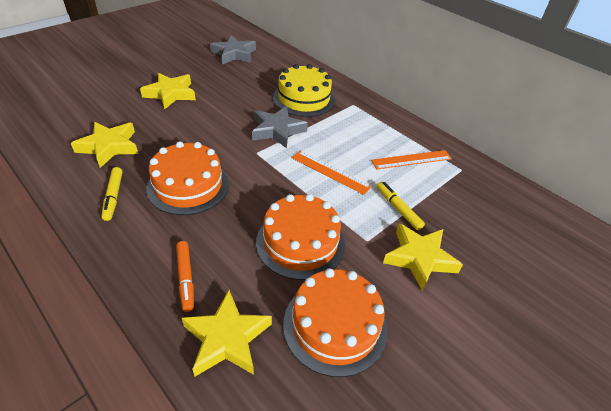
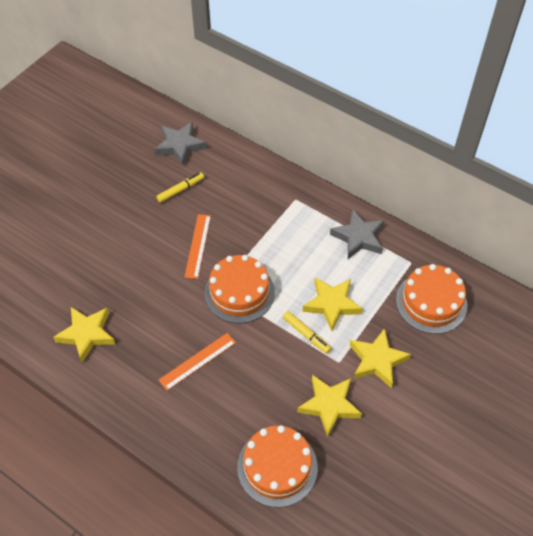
orange marker: 1 -> 0
yellow cake: 1 -> 0

